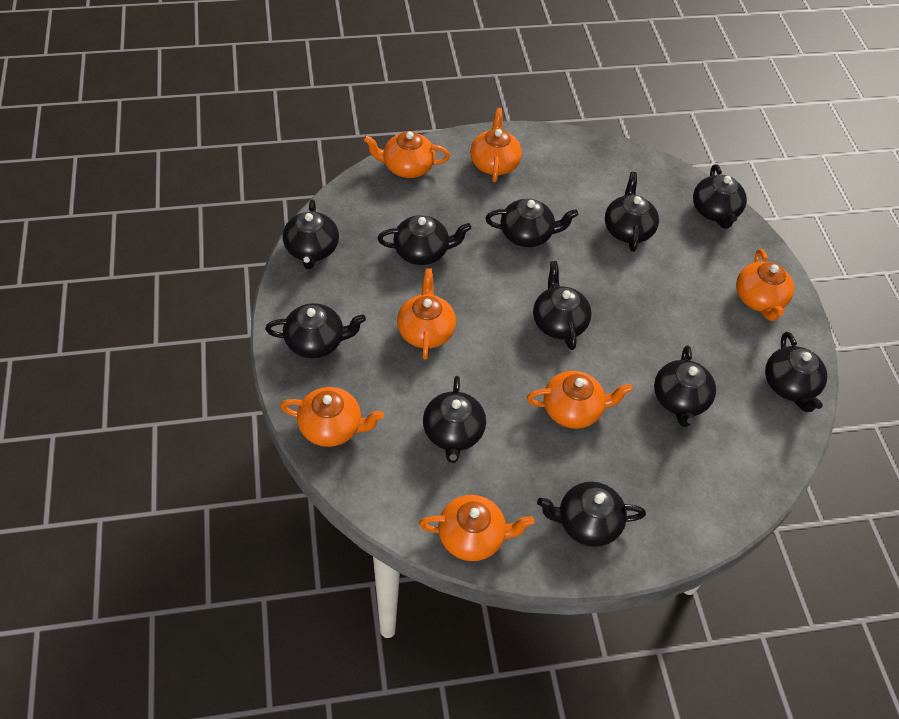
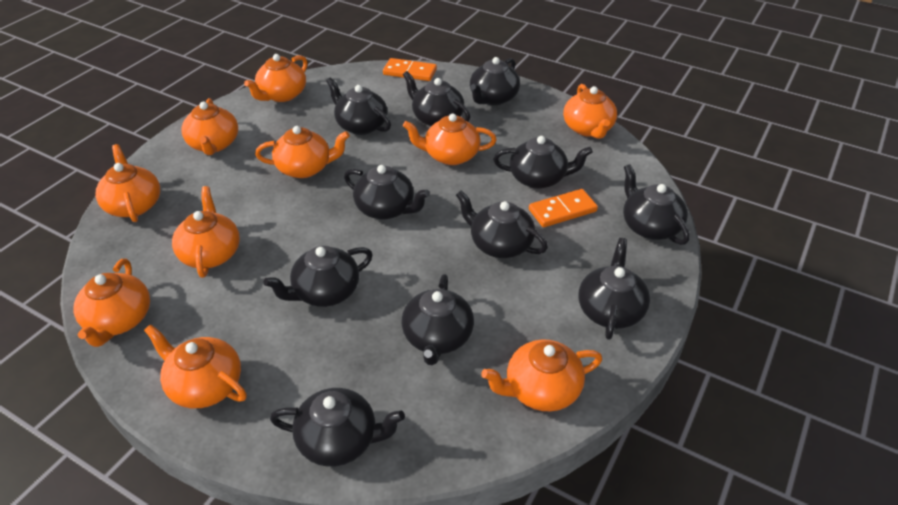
orange domino: 0 -> 2
orange teapot: 7 -> 10

